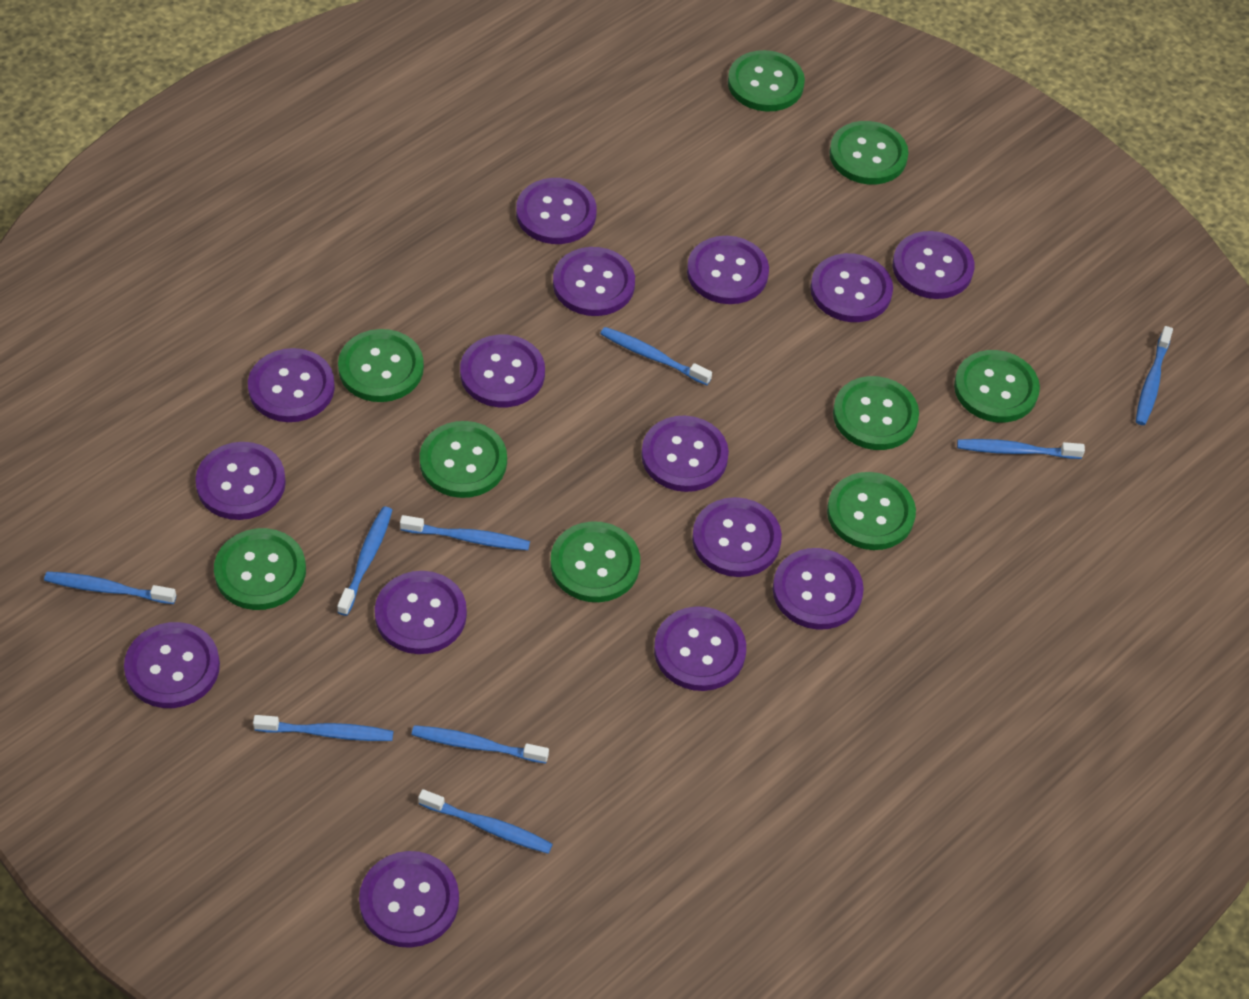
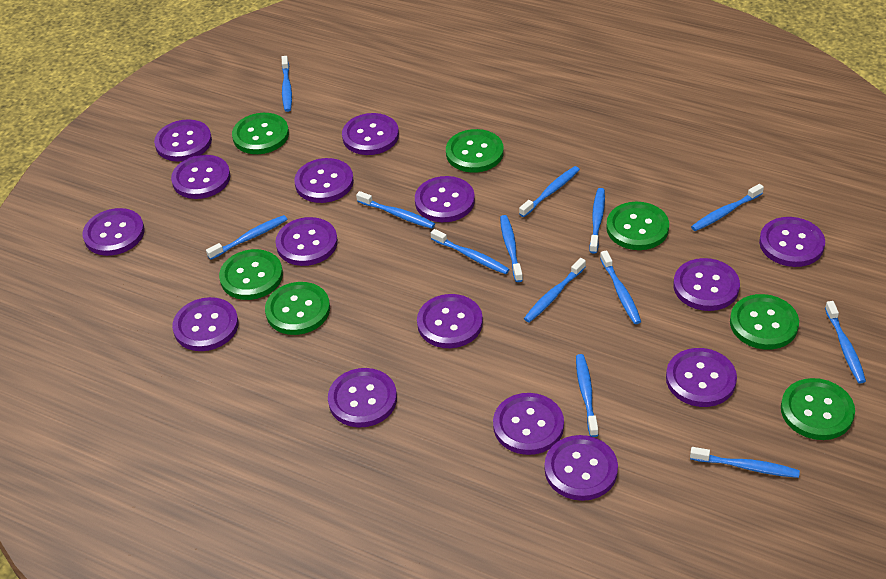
blue toothbrush: 9 -> 13
green button: 9 -> 7

